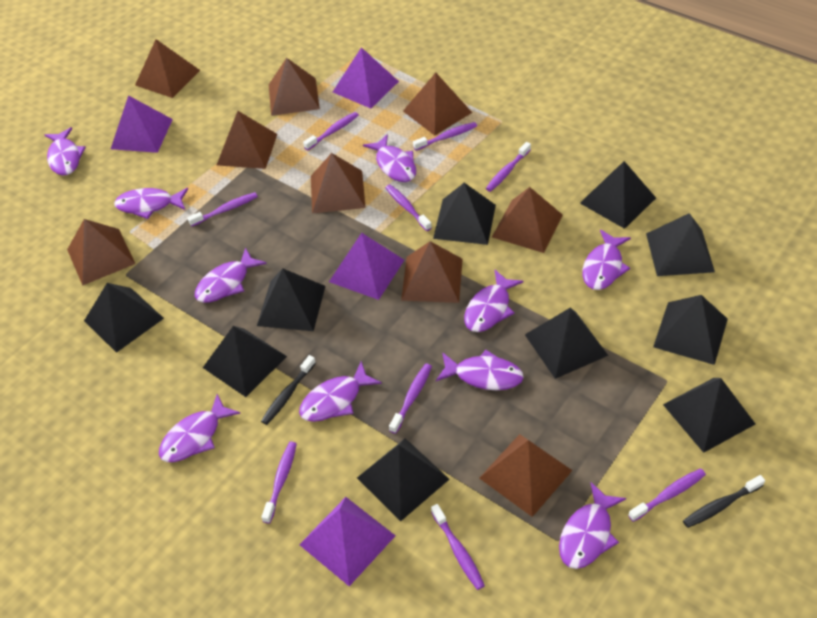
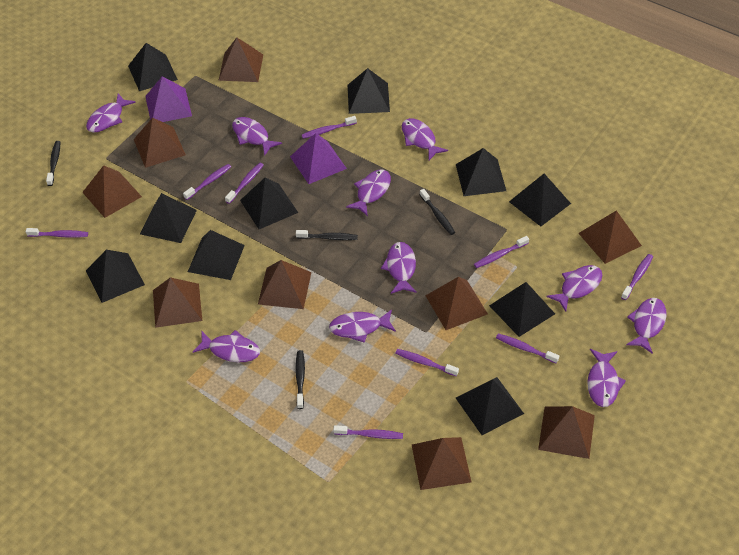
black toothbrush: 2 -> 4
purple pyramid: 4 -> 2

